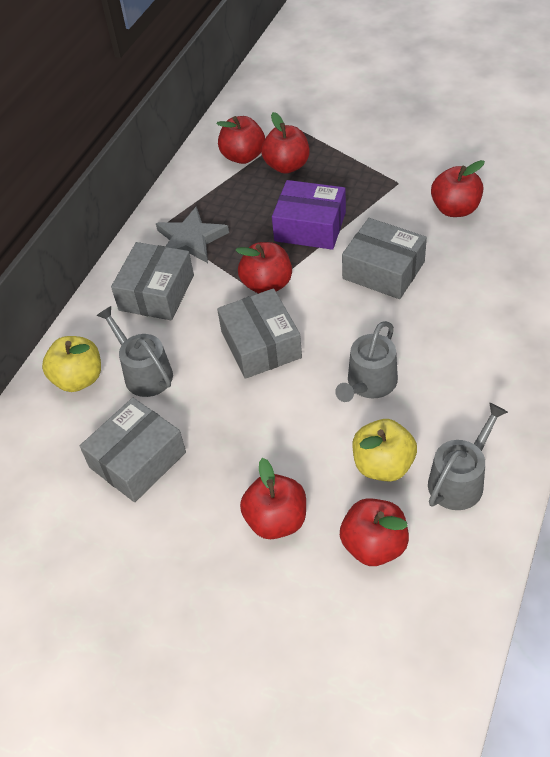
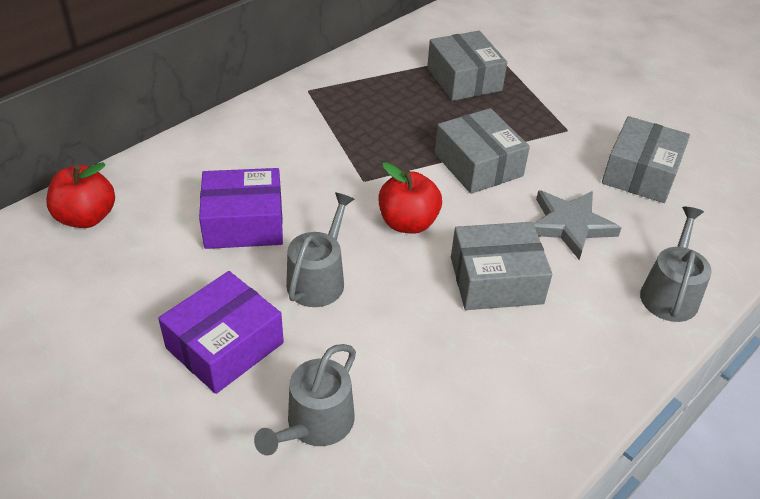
purple box: 1 -> 2
red apple: 6 -> 2
yellow apple: 2 -> 0

